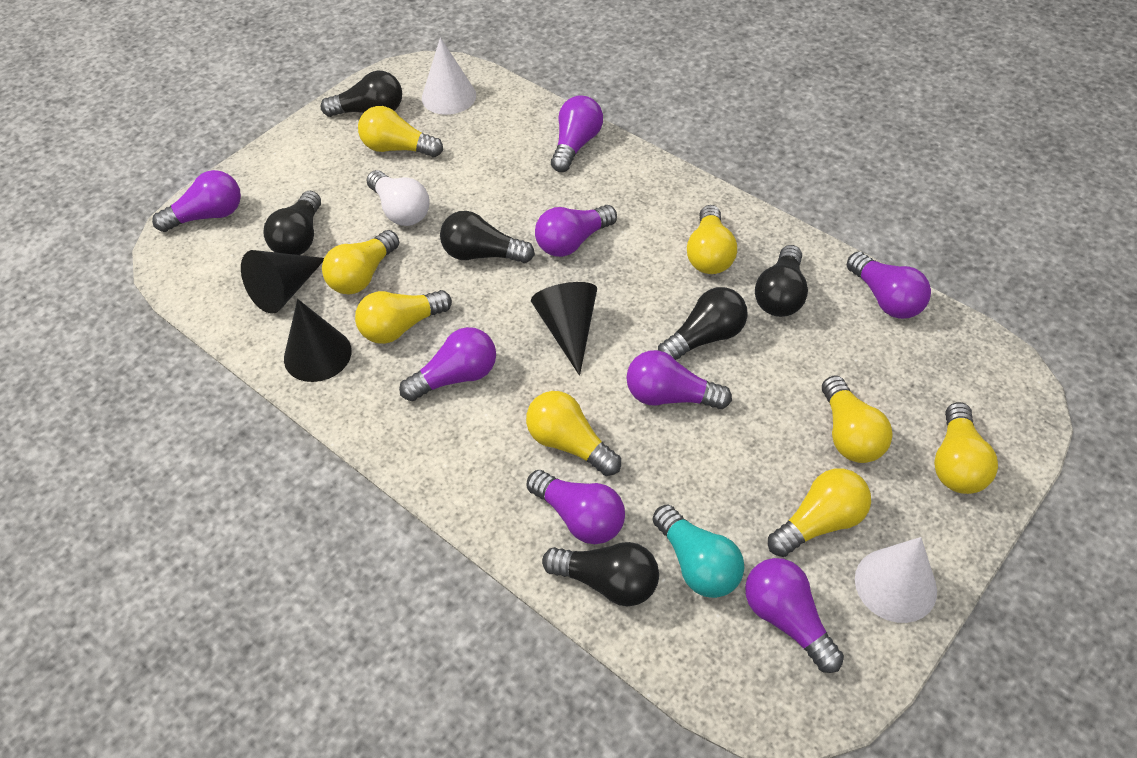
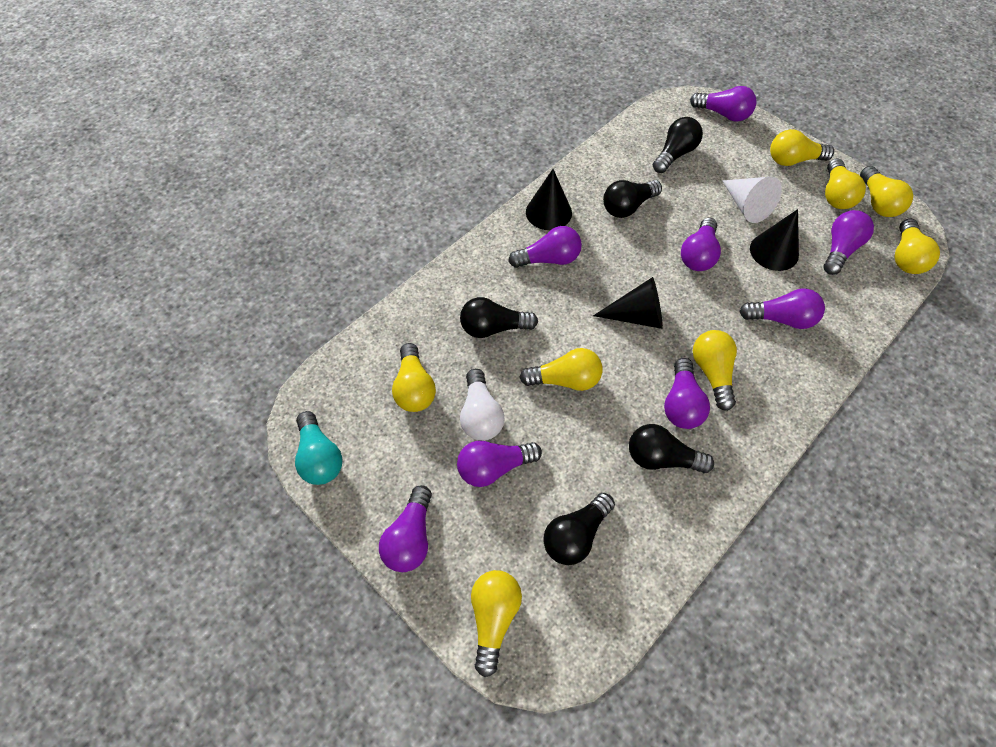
black light bulb: 6 -> 5
white cone: 2 -> 1

